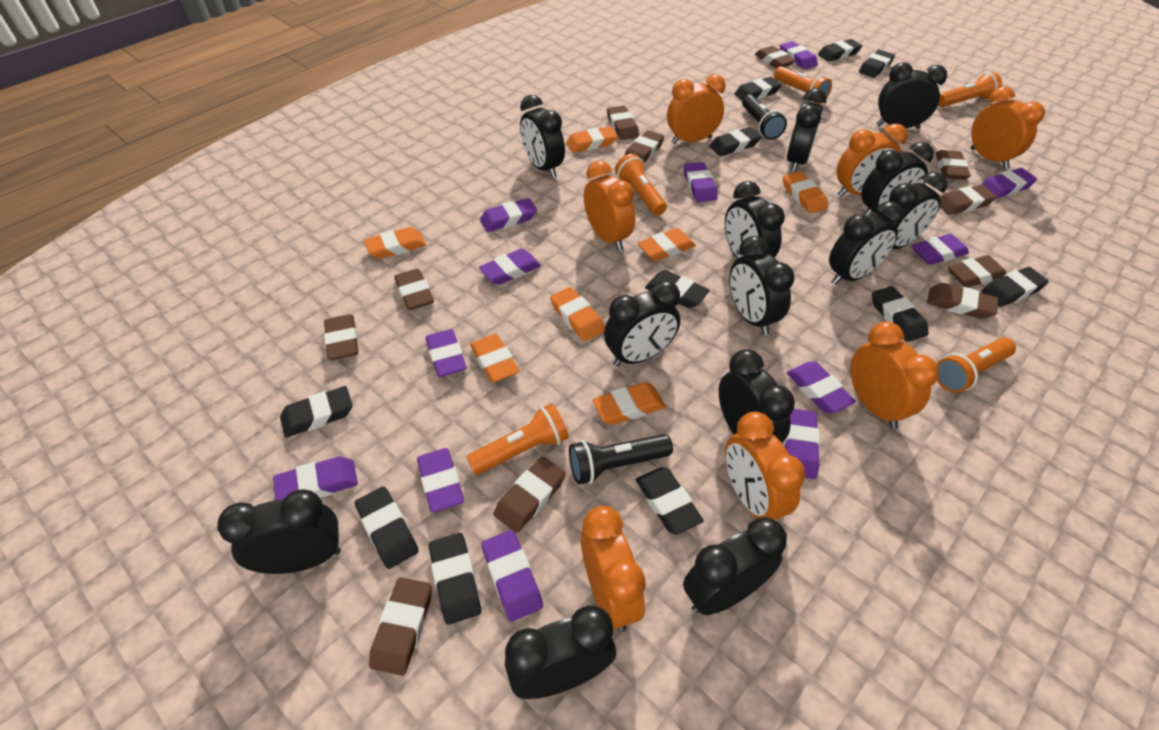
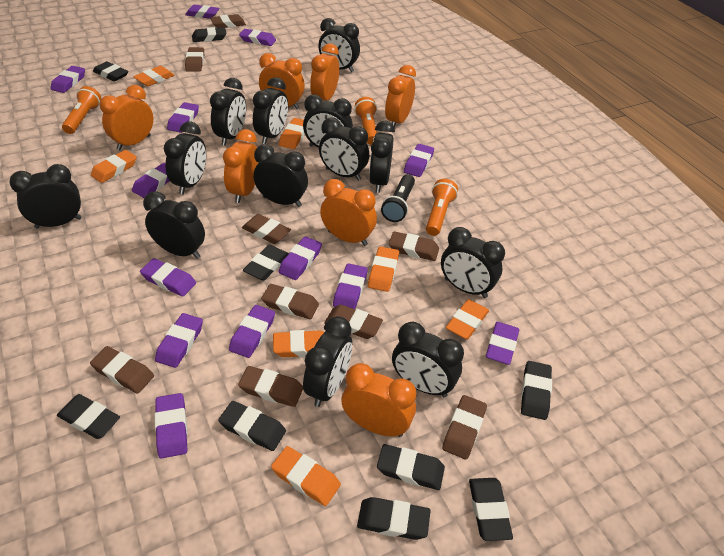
black eraser: 11 -> 9
black flashlight: 2 -> 1
brown eraser: 11 -> 9
orange flashlight: 5 -> 3
purple eraser: 12 -> 13

